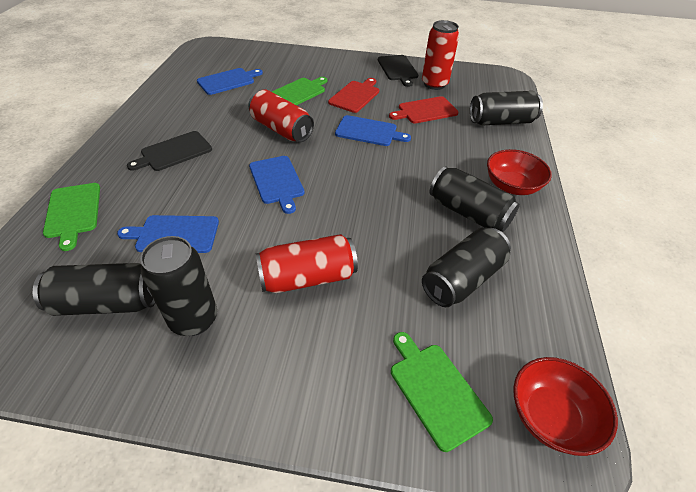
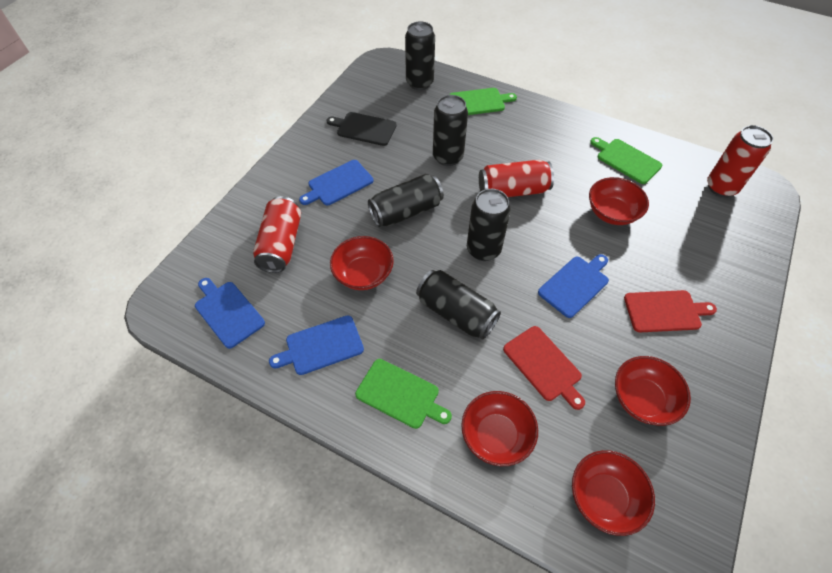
black cutting board: 2 -> 1
red bowl: 2 -> 5

